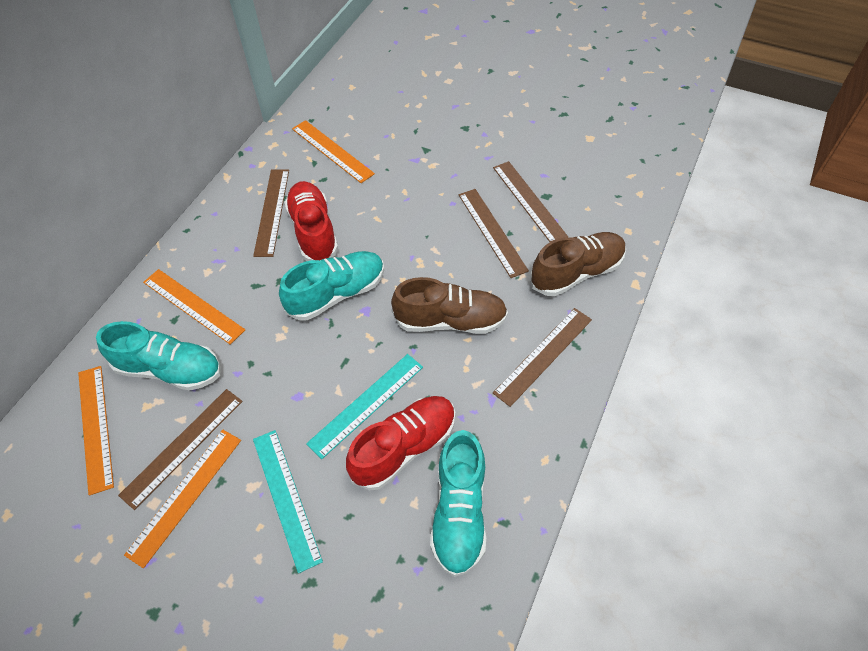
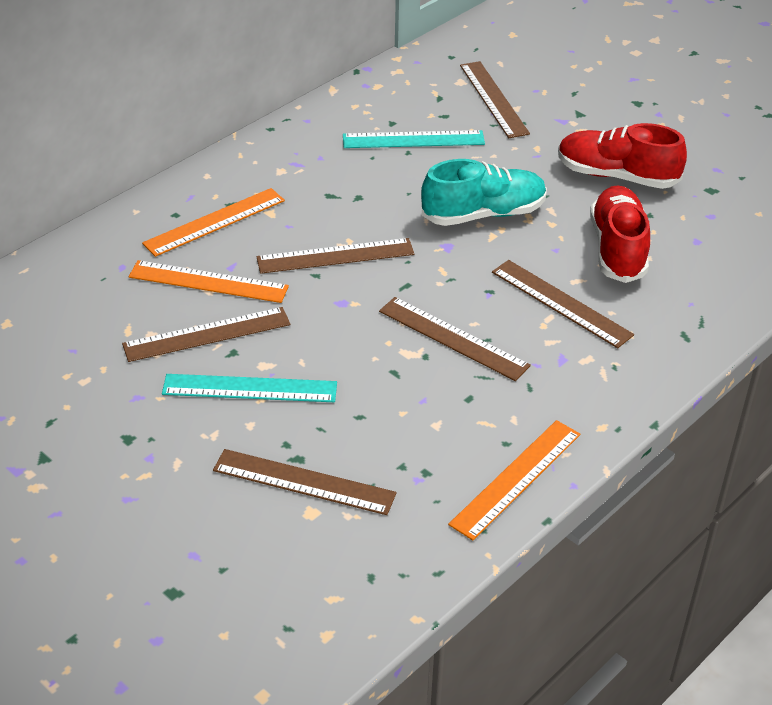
brown ruler: 5 -> 6
brown shoe: 2 -> 0
orange ruler: 4 -> 3
turquoise shoe: 3 -> 1

